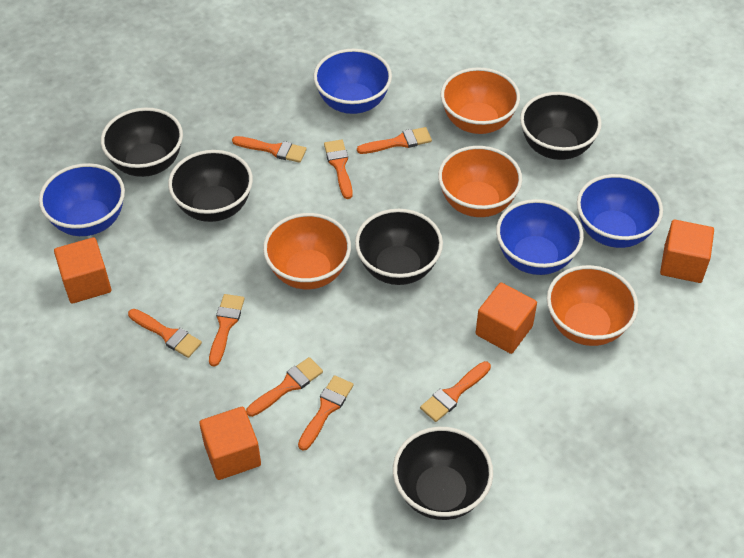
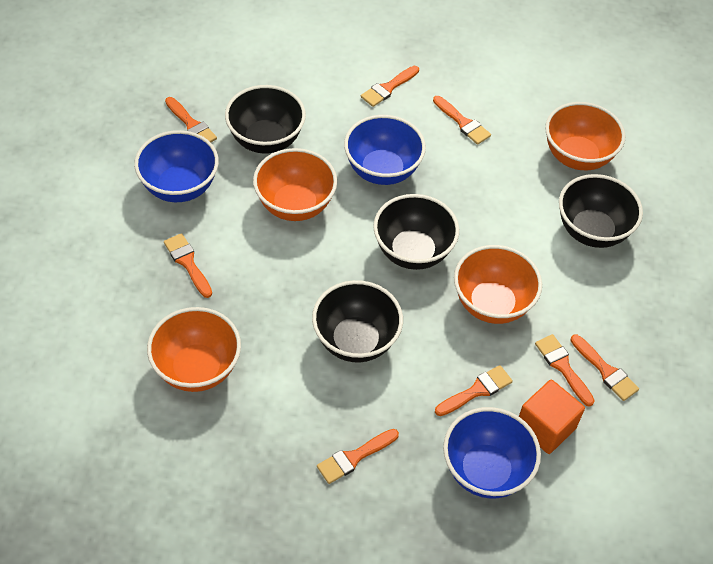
black bowl: 5 -> 4
blue bowl: 4 -> 3
orange cube: 4 -> 1

